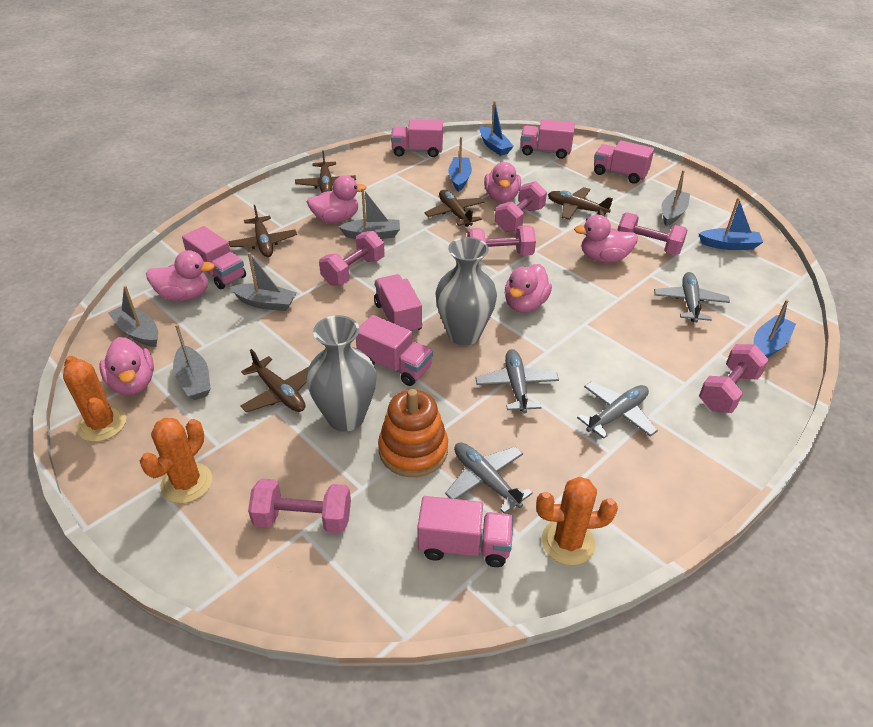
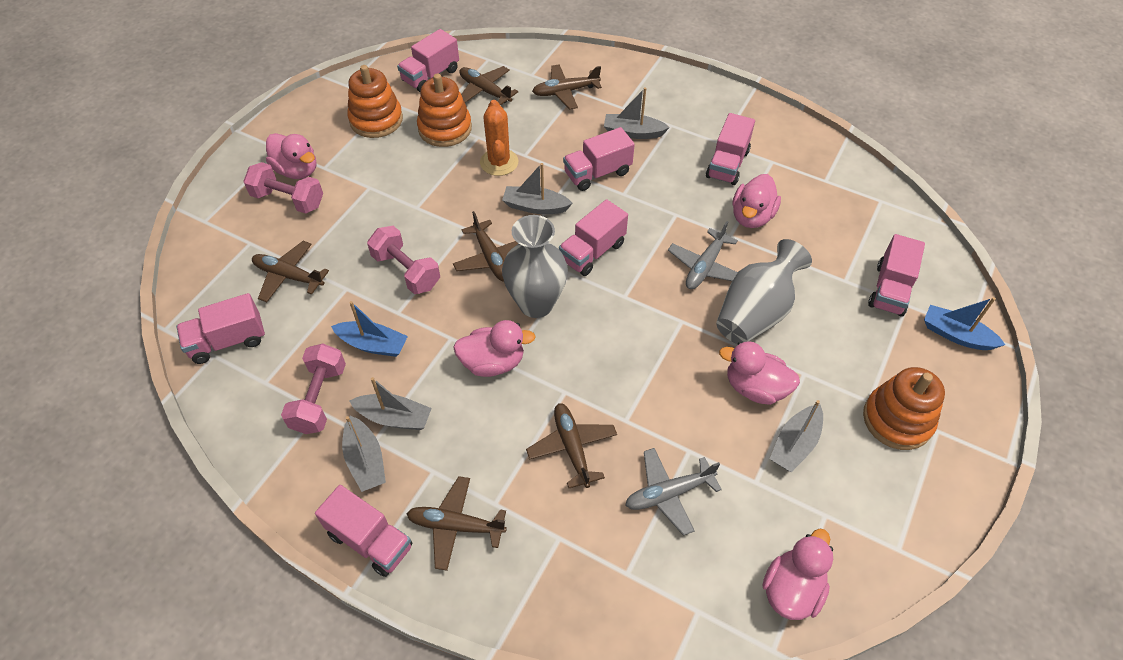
blue boat: 4 -> 2
brown plane: 5 -> 6
grey plane: 4 -> 2
orange cactus: 3 -> 1
orange stacking toy: 1 -> 3
pink duck: 6 -> 5
pink dumbbell: 6 -> 3

